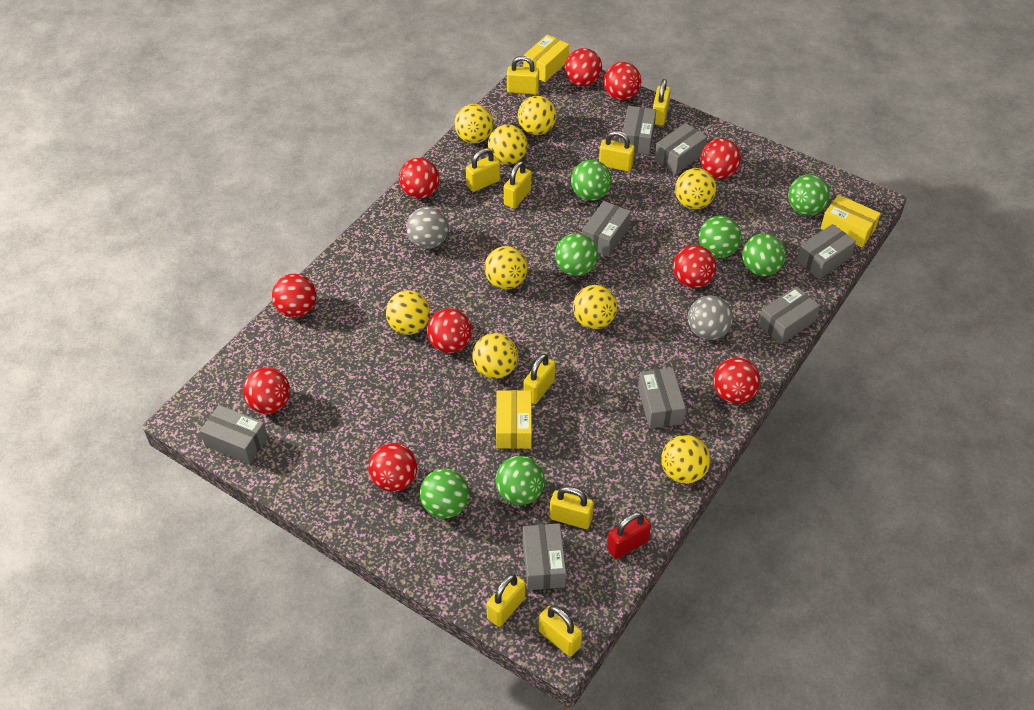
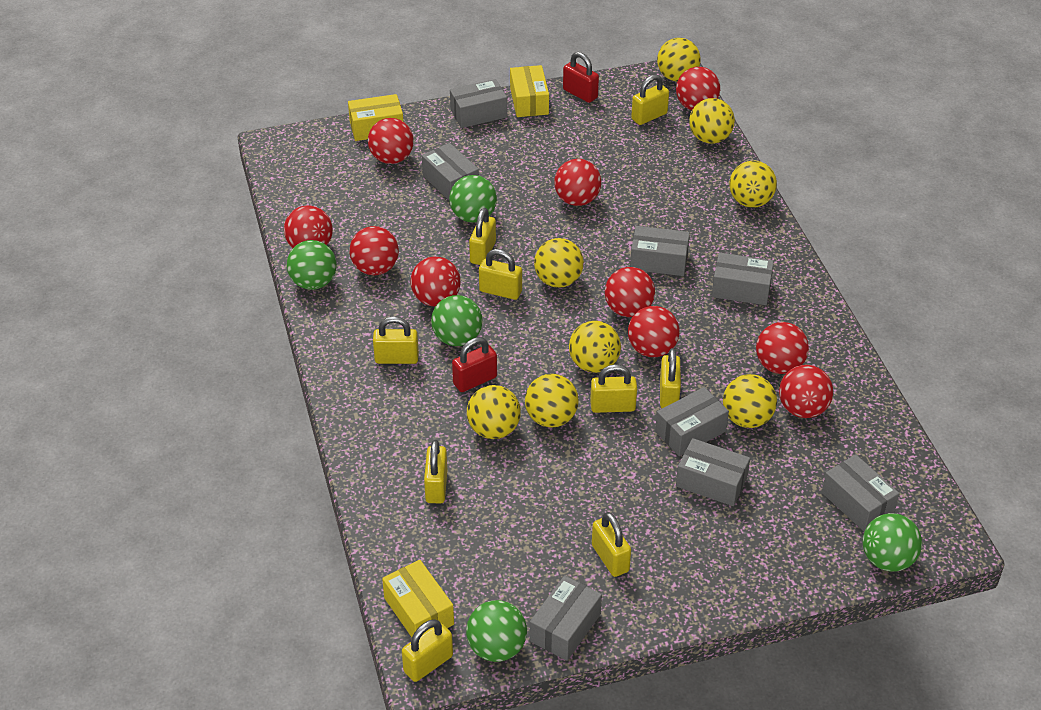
green ball: 7 -> 5
grey ball: 2 -> 0
red padlock: 1 -> 2
yellow ball: 9 -> 8

